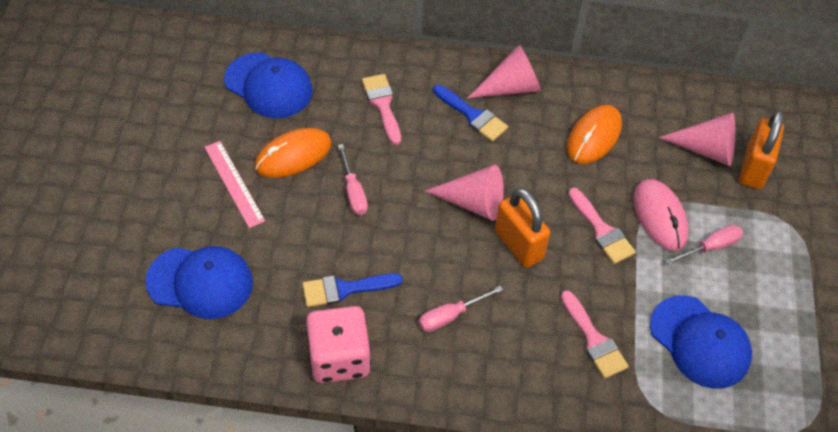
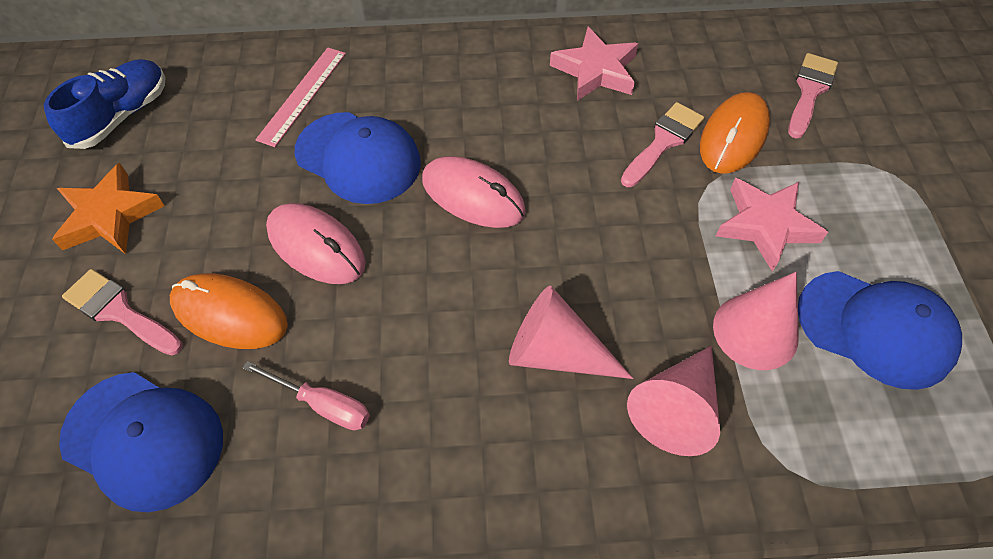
blue brush: 2 -> 0
blue shoe: 0 -> 1
orange padlock: 2 -> 0
orange star: 0 -> 1
pink dice: 1 -> 0
pink mouse: 1 -> 2
pink screwdriver: 3 -> 1
pink star: 0 -> 2

